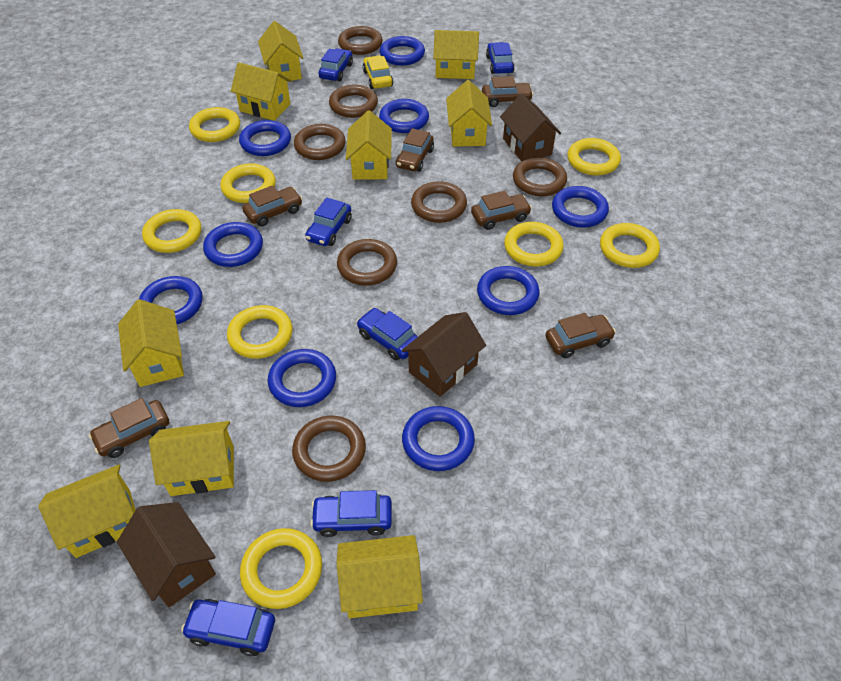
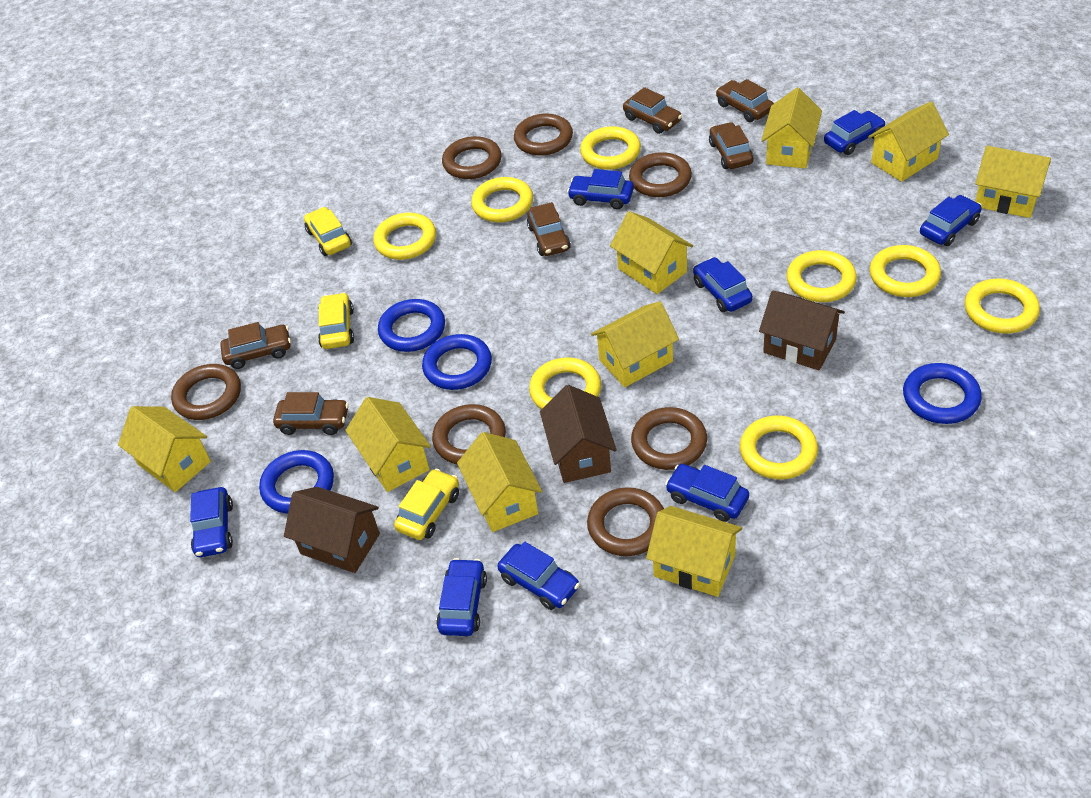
blue car: 6 -> 8
blue ring: 9 -> 4
yellow car: 1 -> 3

